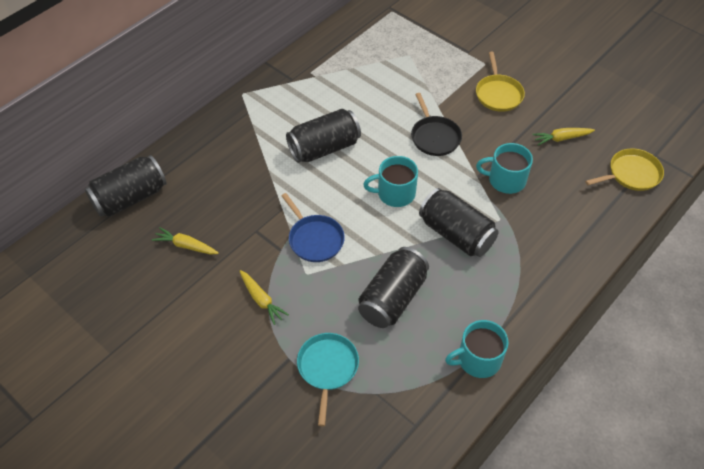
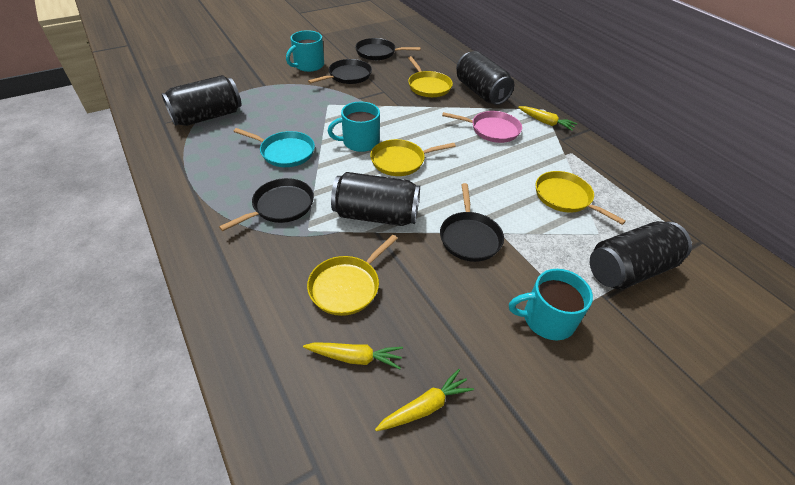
black pan: 1 -> 4
blue pan: 1 -> 0
pink pan: 0 -> 1
yellow pan: 2 -> 4

